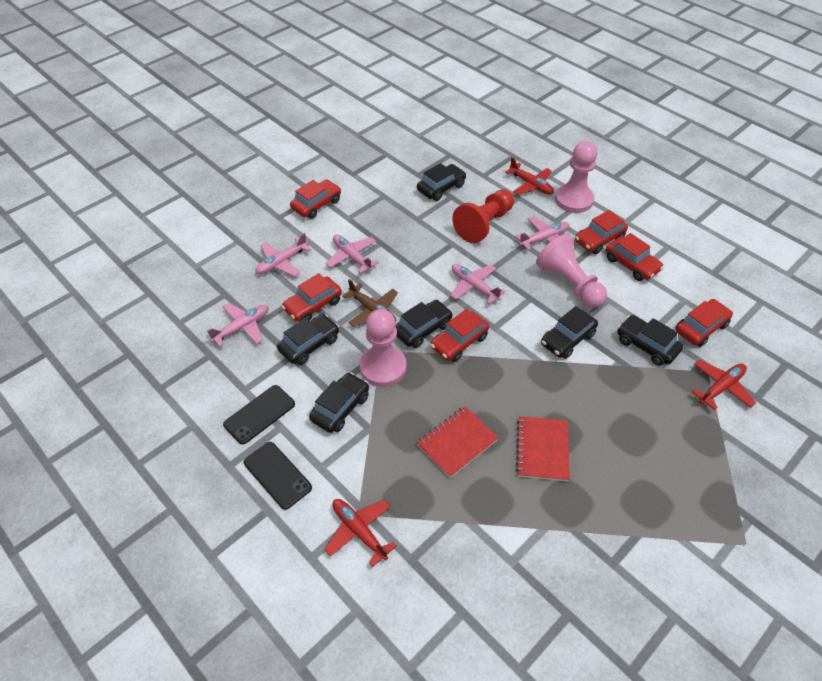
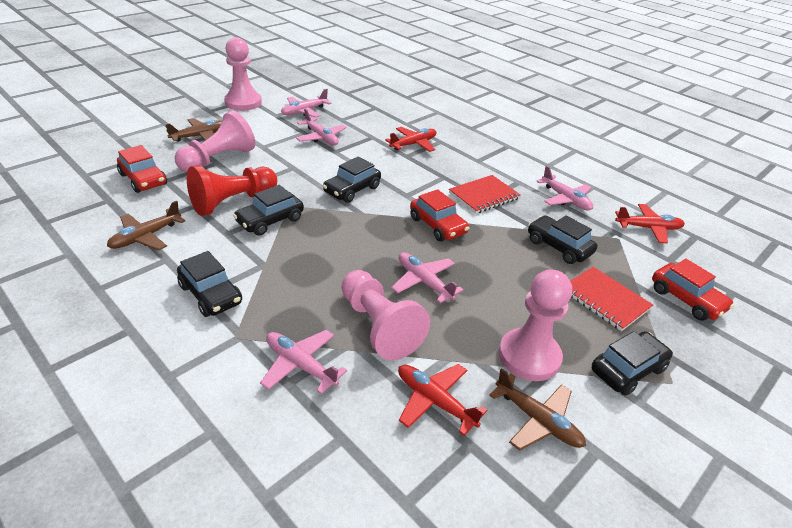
black car: 6 -> 5
black phone: 2 -> 0
brown plane: 1 -> 3
pink pawn: 3 -> 4
red car: 6 -> 3

